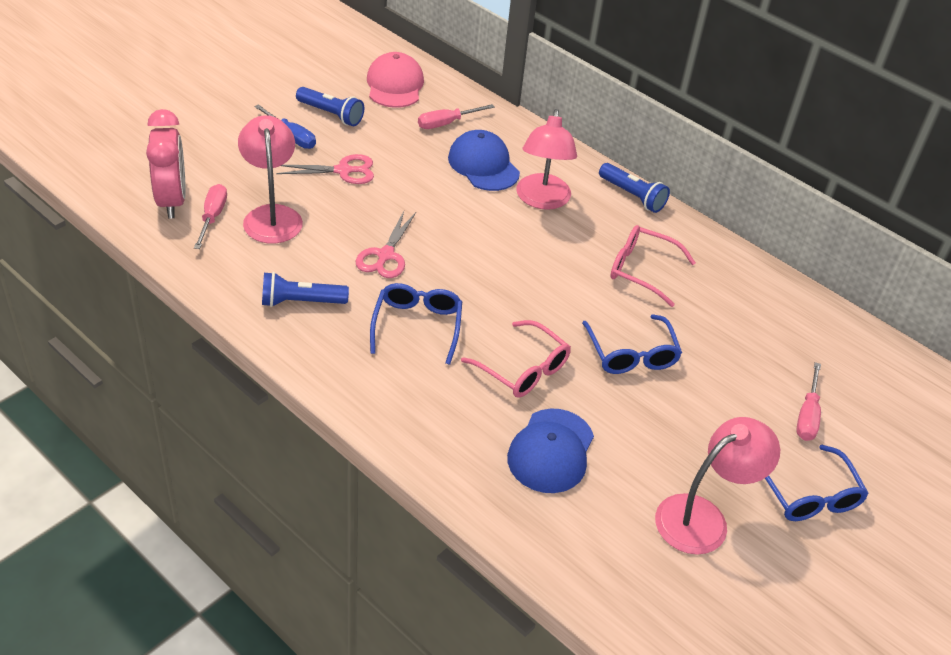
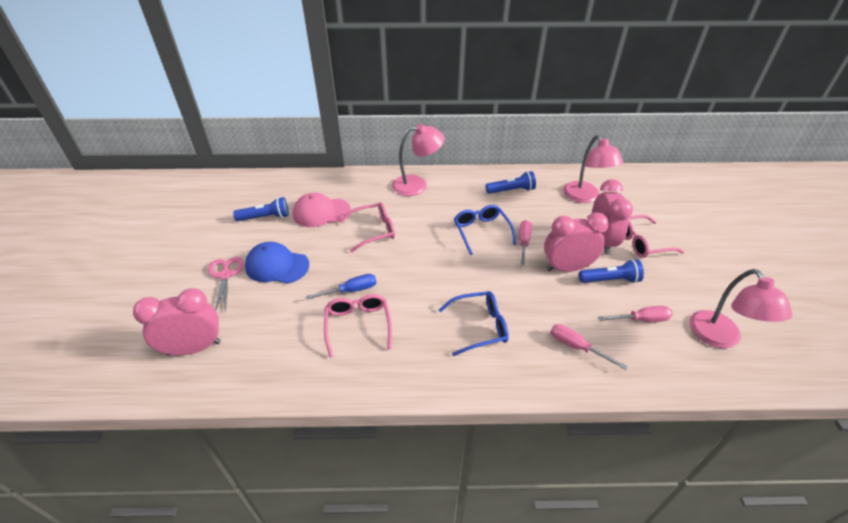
blue cap: 2 -> 1
blue glasses: 3 -> 2
pink clock: 1 -> 3
pink glasses: 2 -> 3
pink scissors: 2 -> 1

